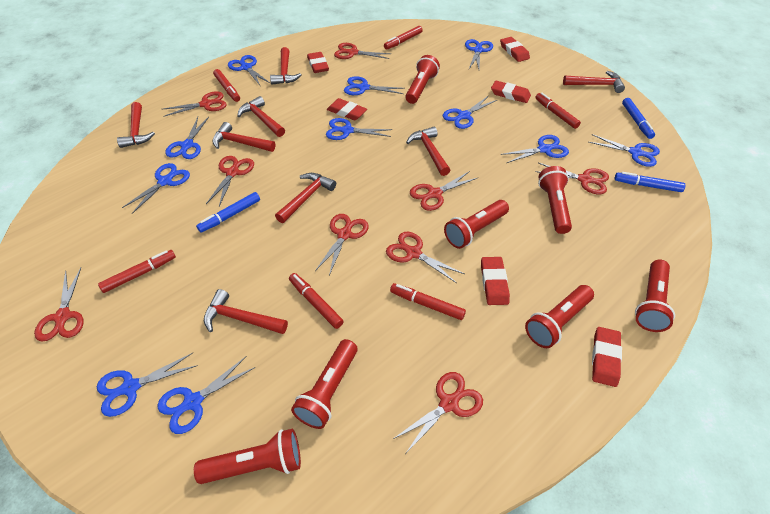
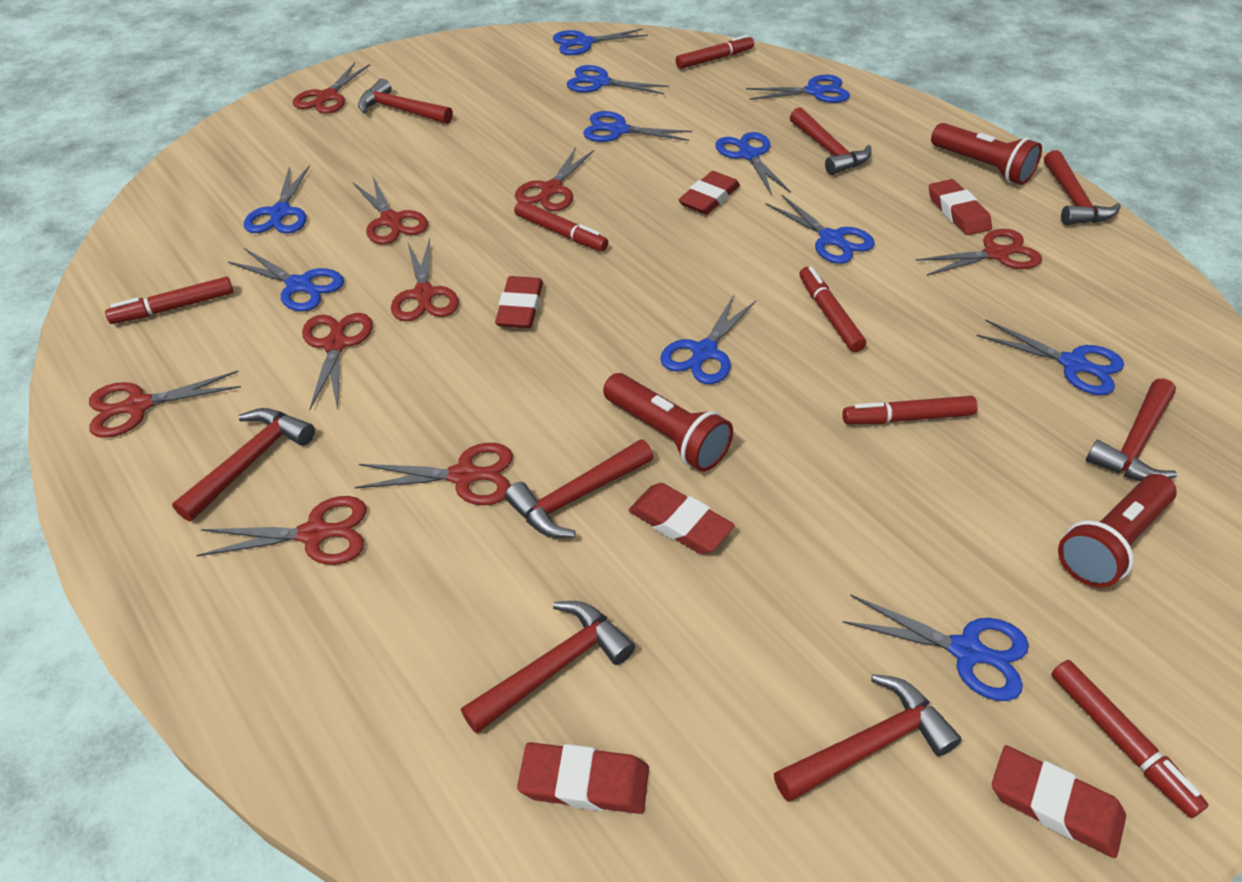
blue marker: 3 -> 0
red flashlight: 7 -> 3

